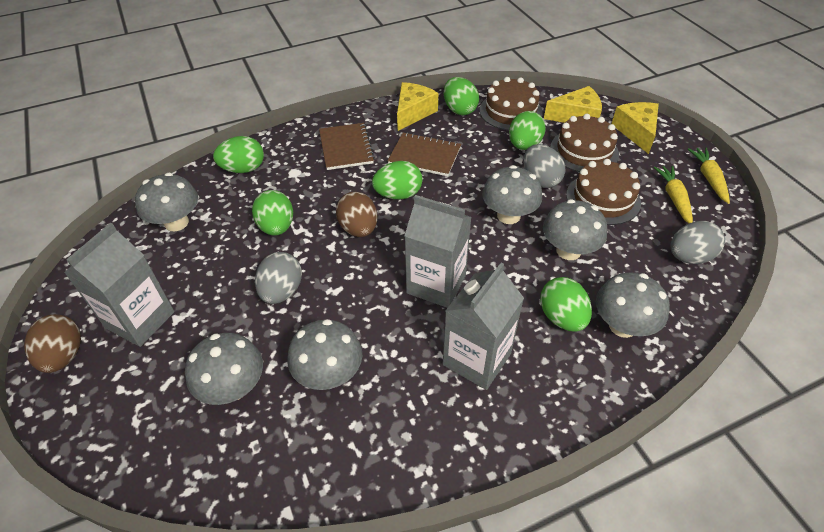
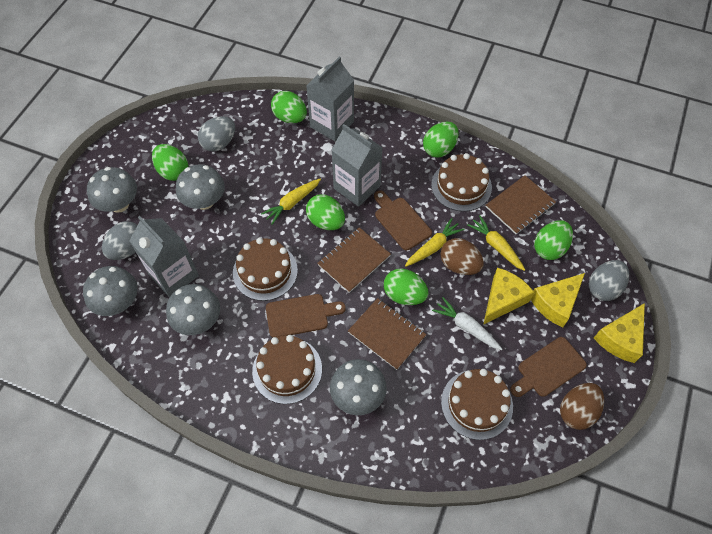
brown cake: 3 -> 4
brown cutting board: 0 -> 3
brown notebook: 2 -> 3
grey mushroom: 6 -> 5
white carrot: 0 -> 1
yellow carrot: 2 -> 3

